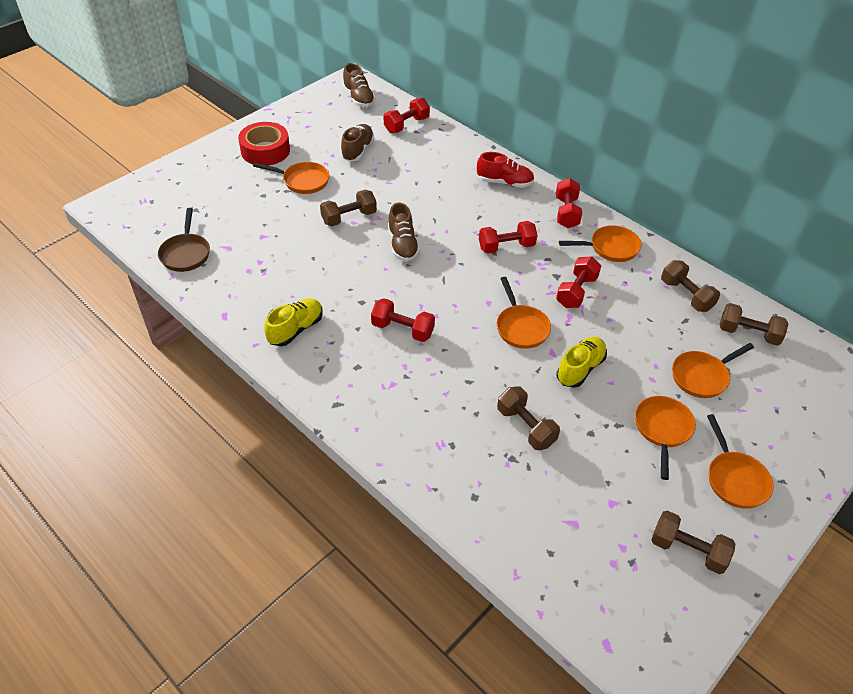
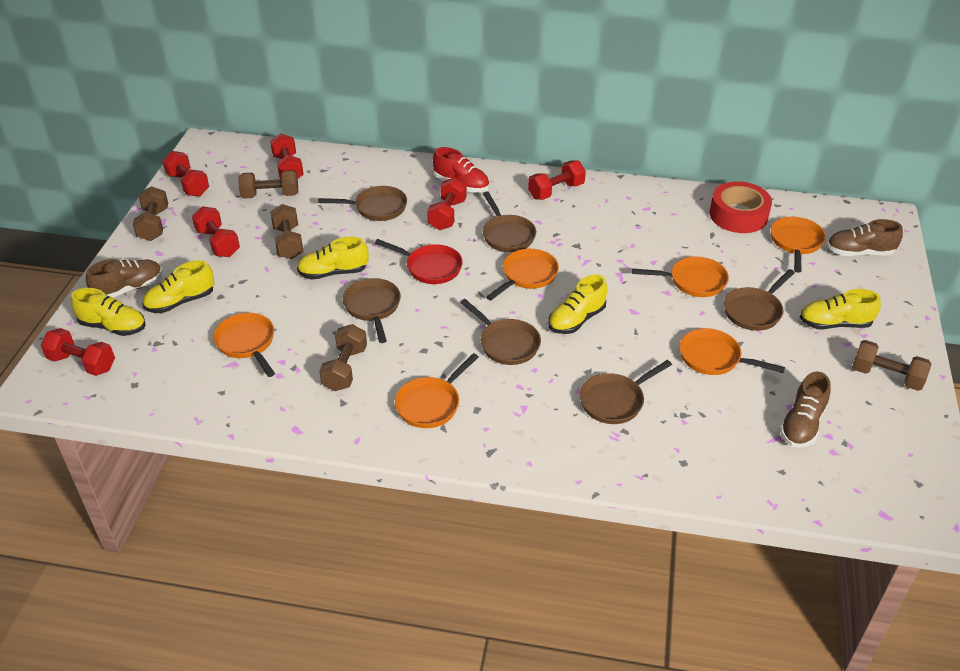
brown pan: 1 -> 6
red dumbbell: 5 -> 6
red pan: 0 -> 1
yellow shoe: 2 -> 5

